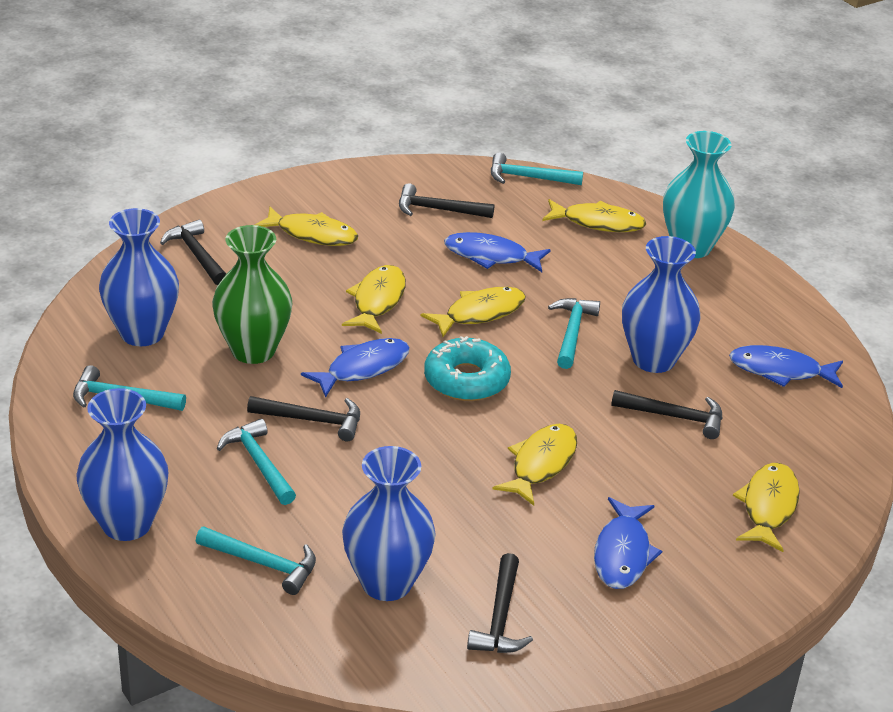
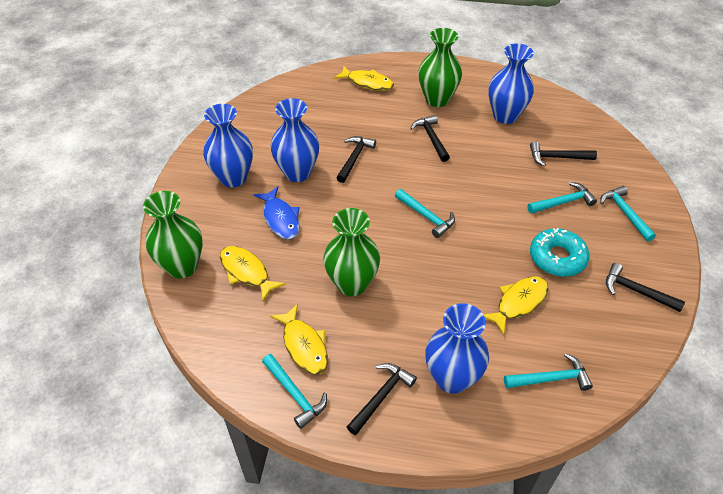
blue fish: 4 -> 1
green vase: 1 -> 3
turquoise vase: 1 -> 0
yellow fish: 6 -> 4

